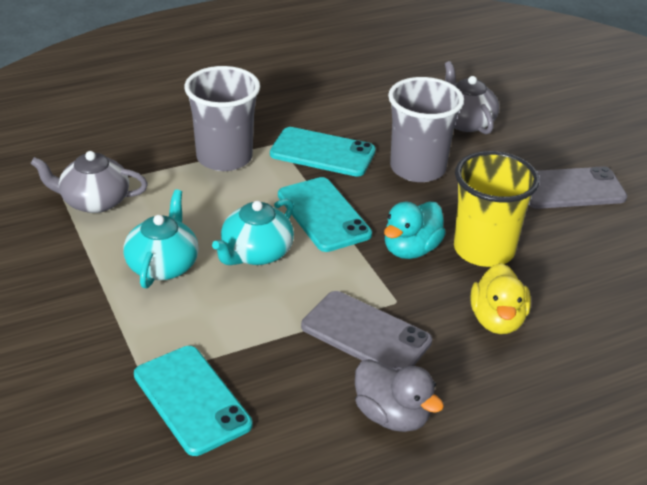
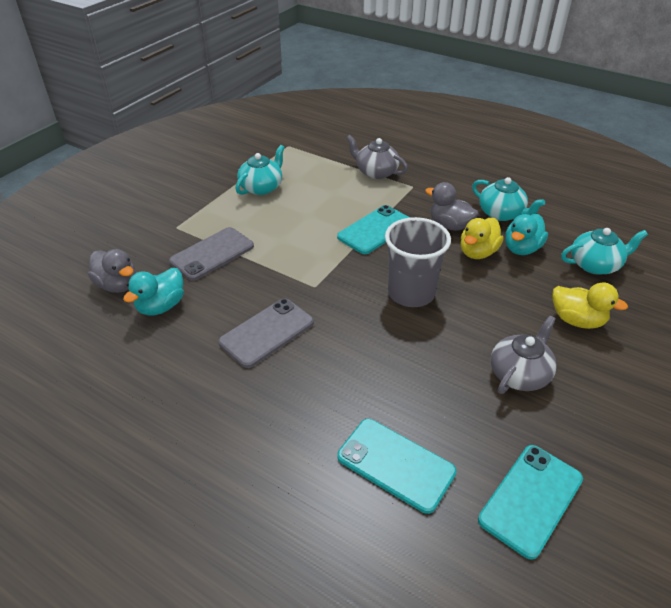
grey cup: 2 -> 1
grey duck: 1 -> 2
turquoise duck: 1 -> 2
turquoise teapot: 2 -> 3
yellow cup: 1 -> 0
yellow duck: 1 -> 2

